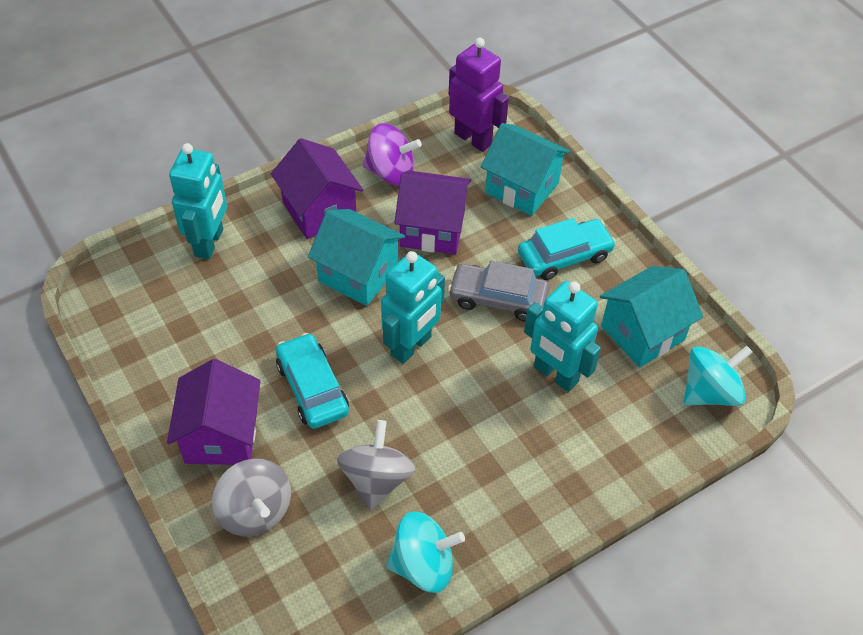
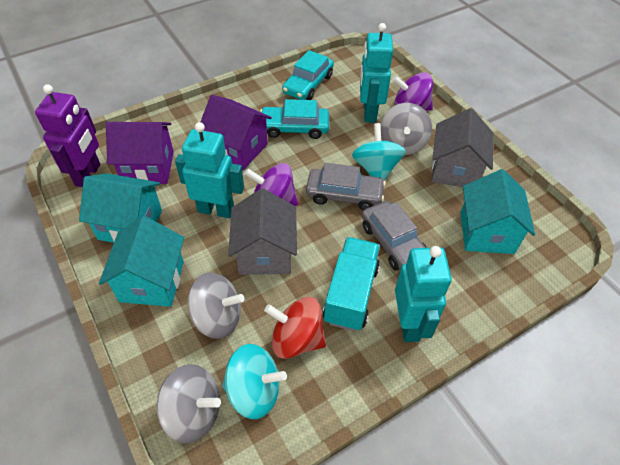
grey car: 1 -> 2
grey house: 0 -> 2
grey spinning top: 2 -> 3
purple house: 3 -> 2
purple spinning top: 1 -> 2
red spinning top: 0 -> 1
turquoise truck: 0 -> 1

